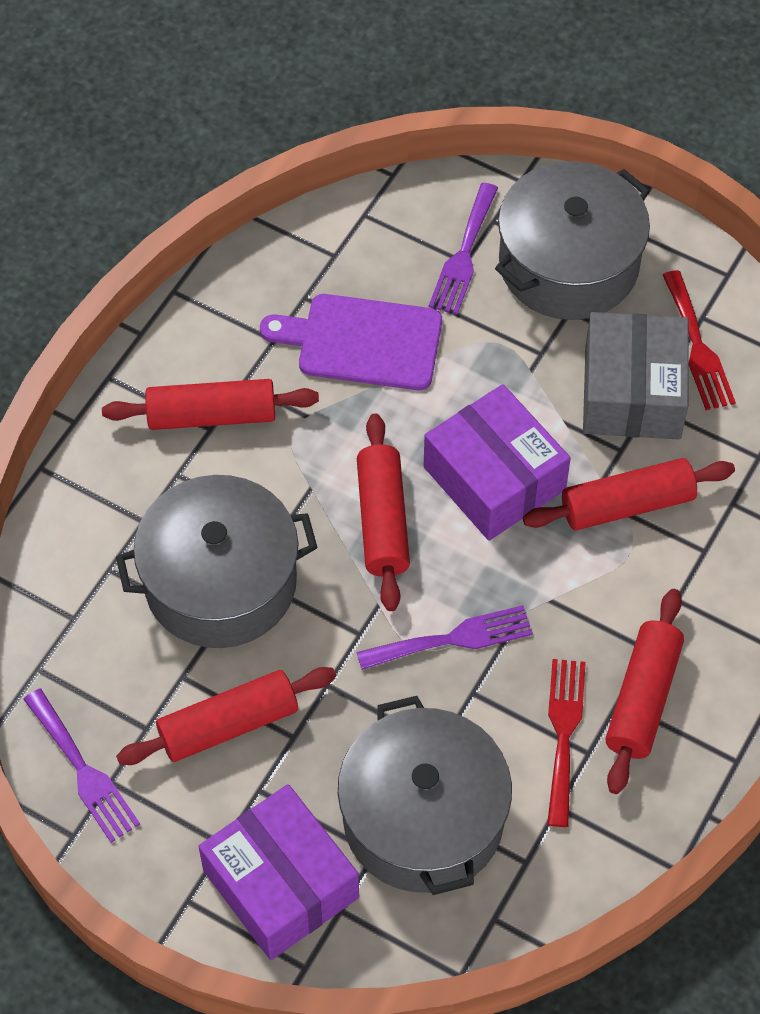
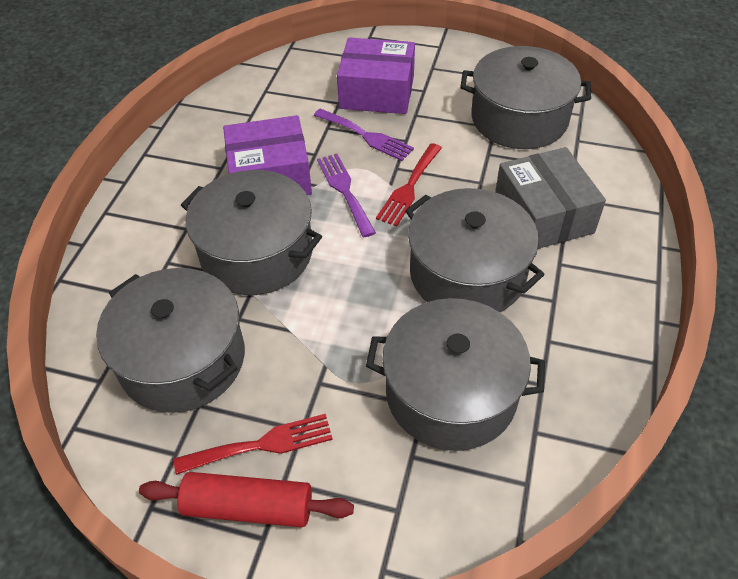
grey pot: 3 -> 5
purple cutting board: 1 -> 0
purple fork: 3 -> 2
red rolling pin: 5 -> 1

